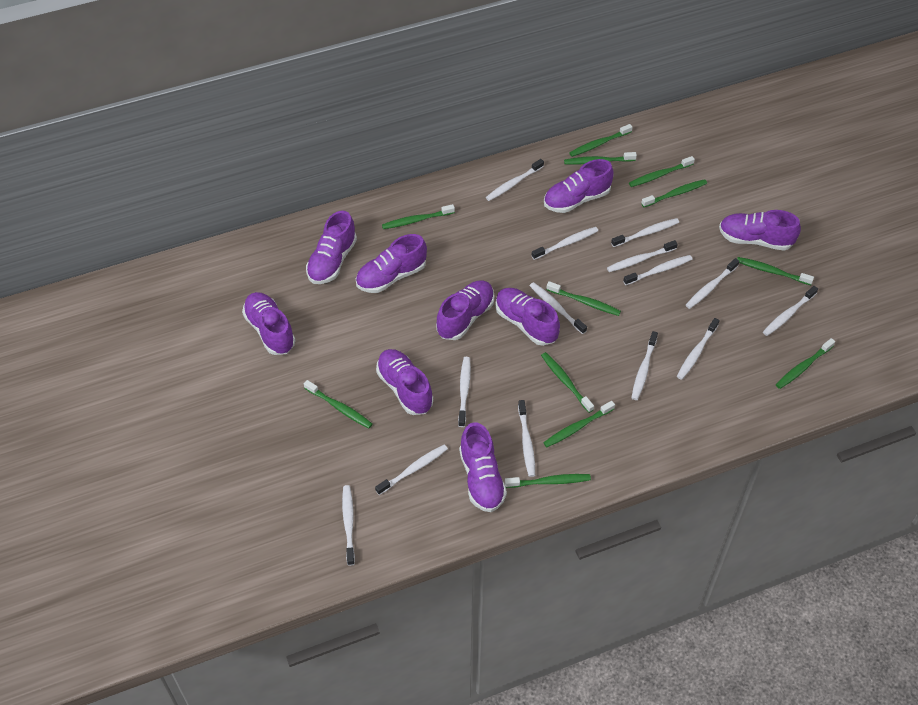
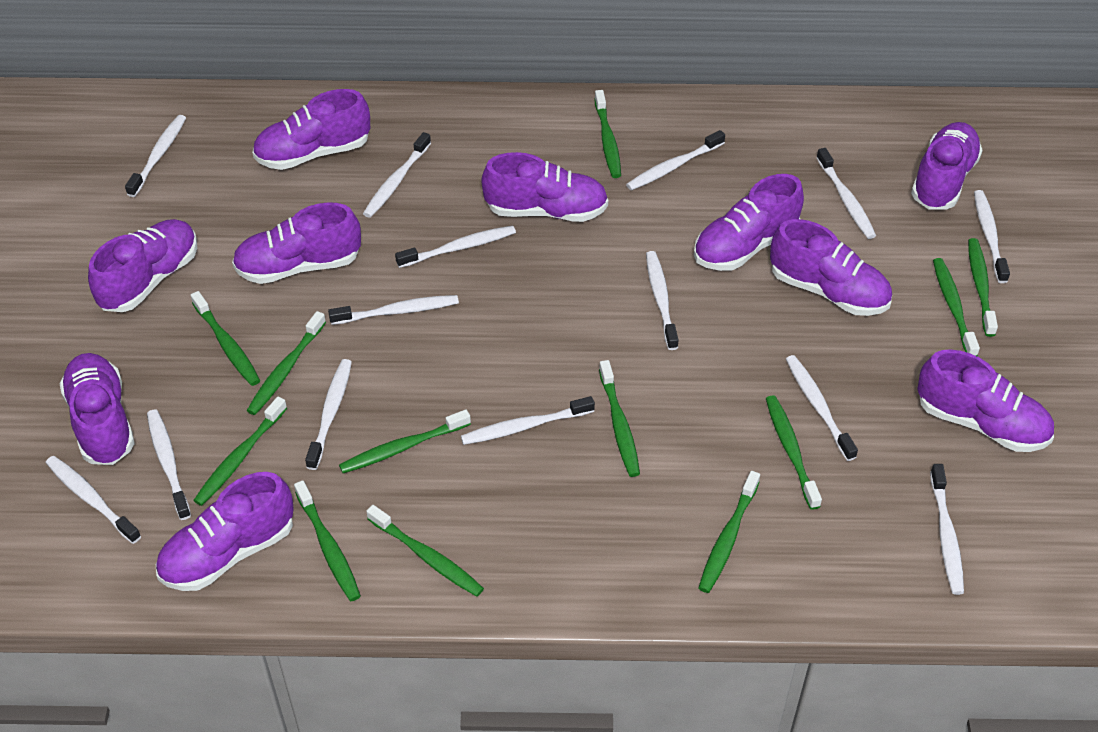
purple shoe: 9 -> 10

